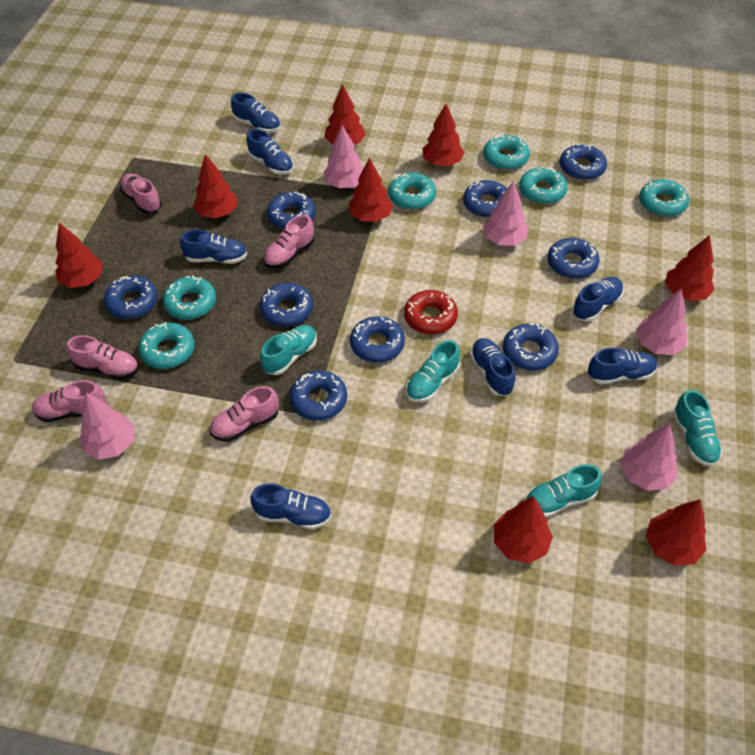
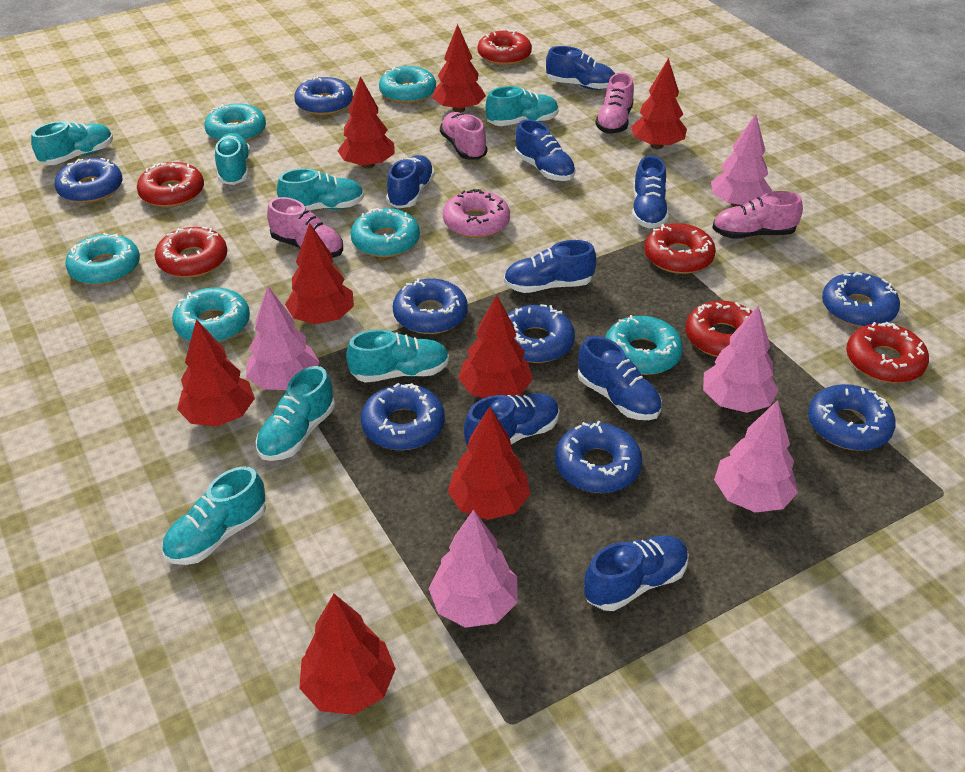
blue donut: 9 -> 8
blue shoe: 7 -> 8
pink donut: 0 -> 1
pink shoe: 5 -> 4
red donut: 1 -> 6
turquoise shoe: 4 -> 7

